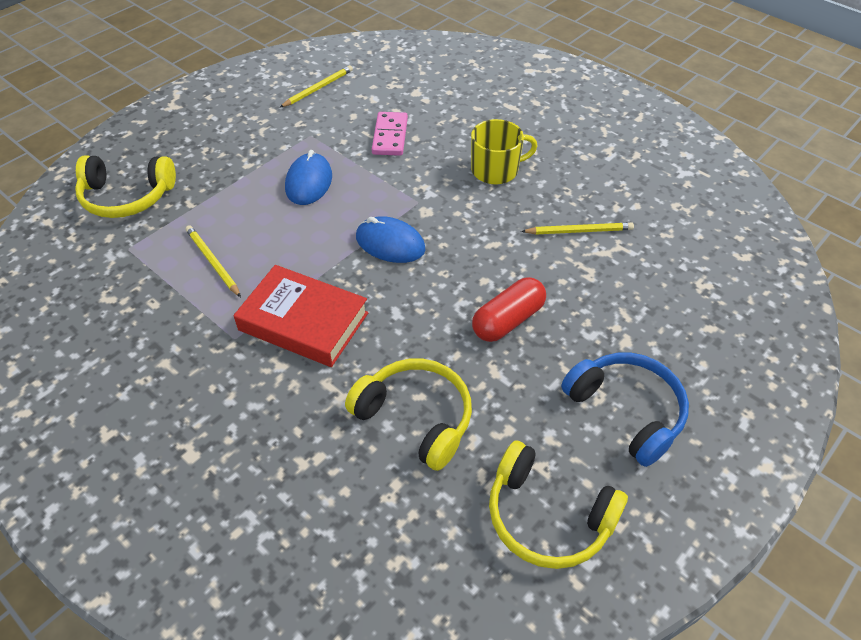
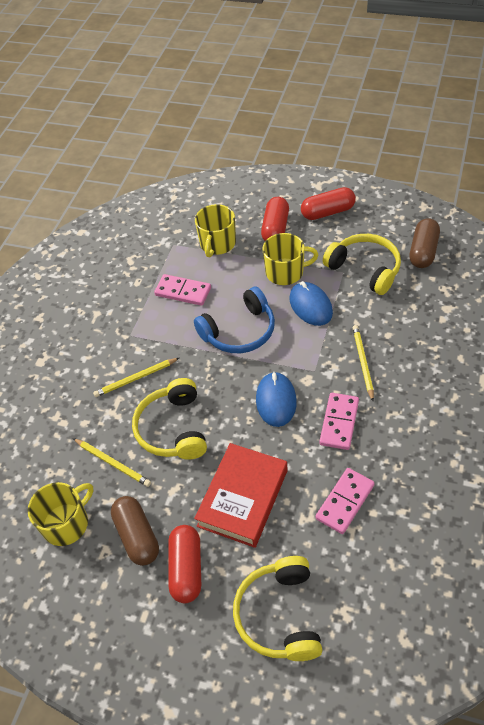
brown capsule: 0 -> 2
pink domino: 1 -> 3
red capsule: 1 -> 3
yellow mug: 1 -> 3

